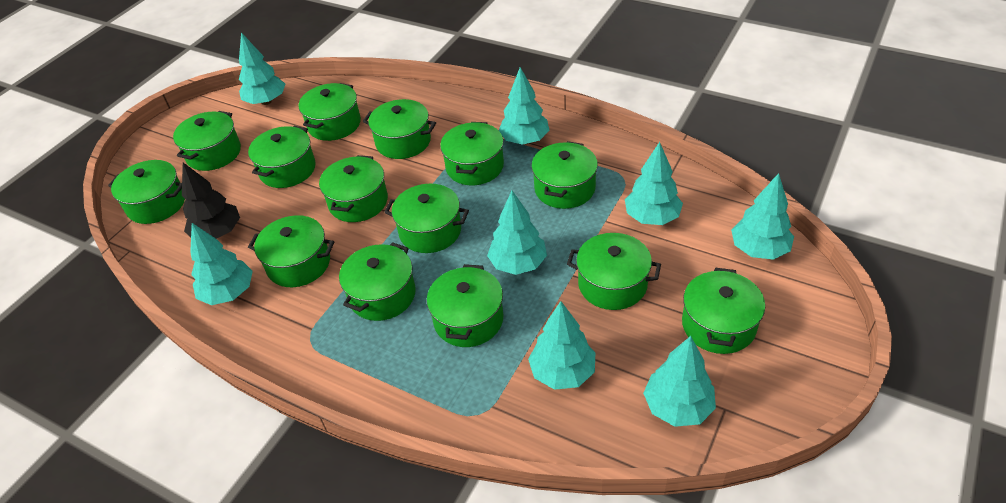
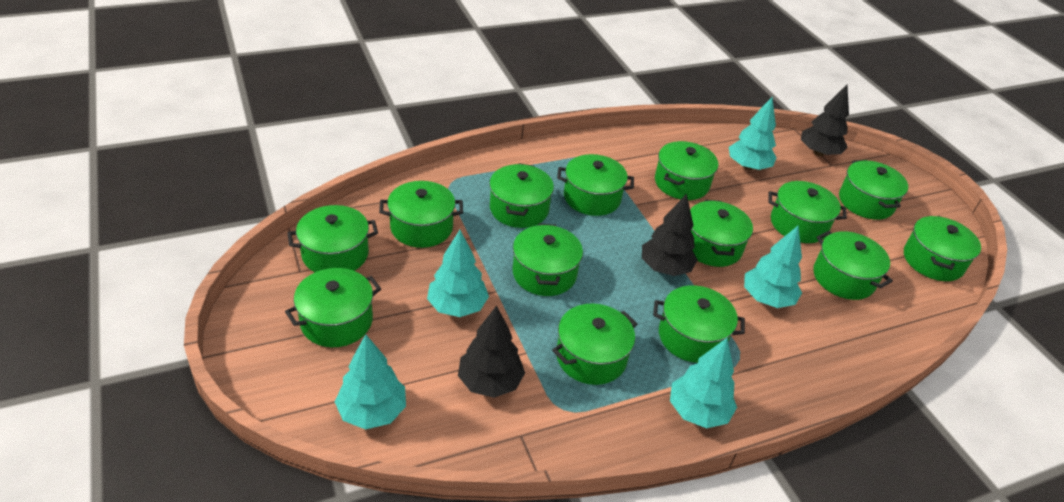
black tree: 1 -> 3
turquoise tree: 8 -> 5

